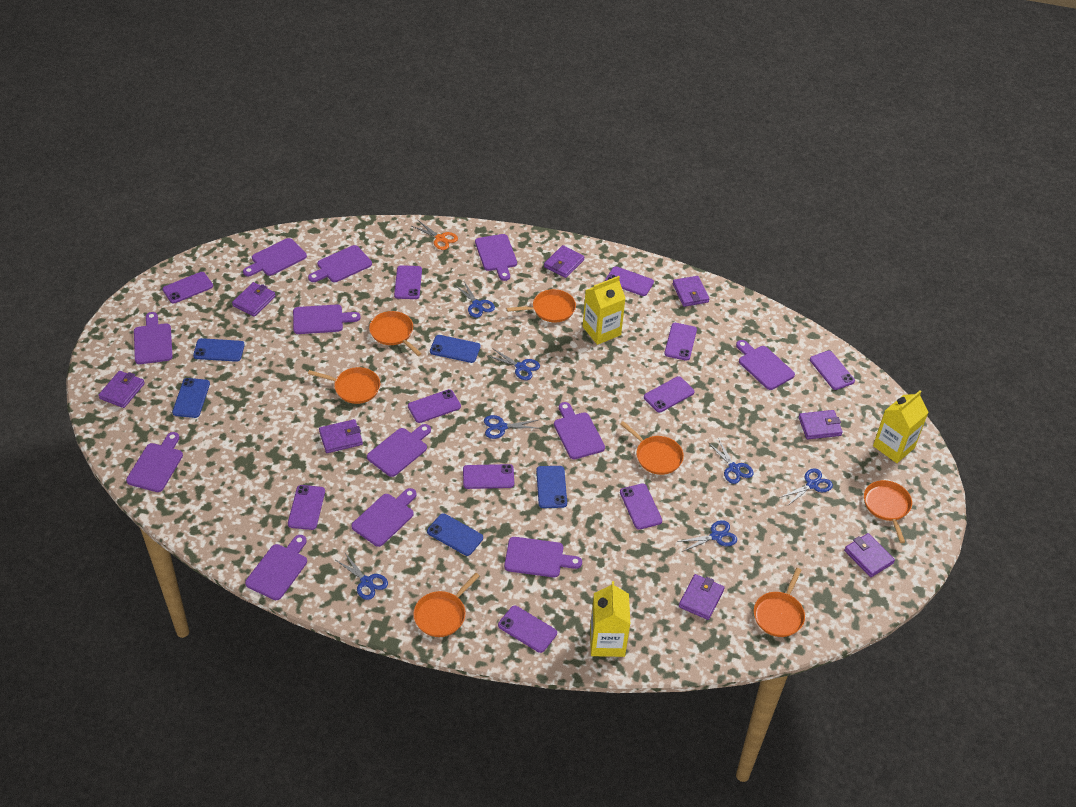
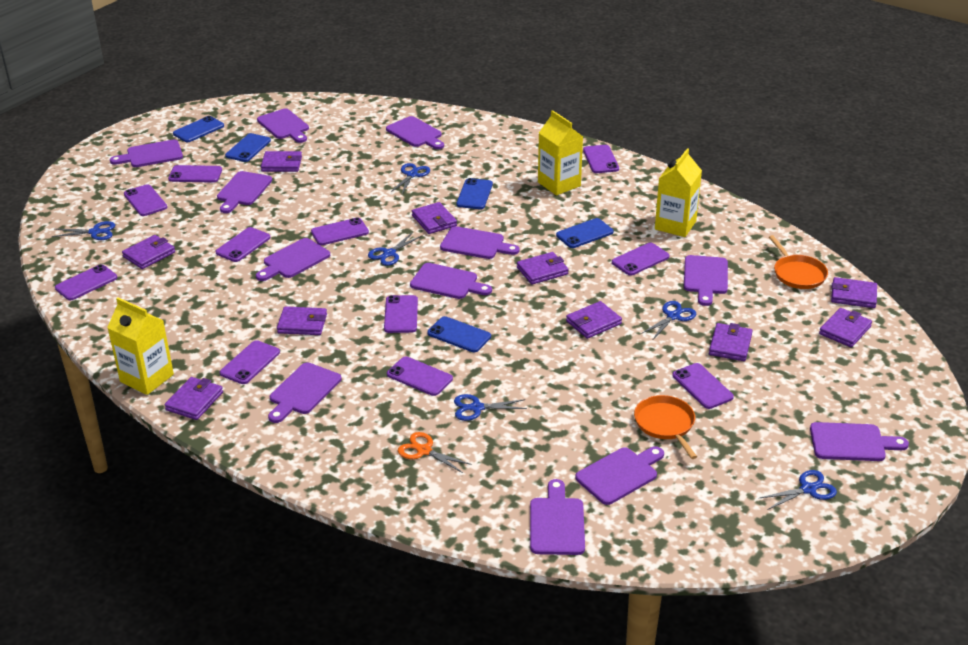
blue scissors: 7 -> 6
orange pan: 7 -> 2
purple wallet: 8 -> 10

